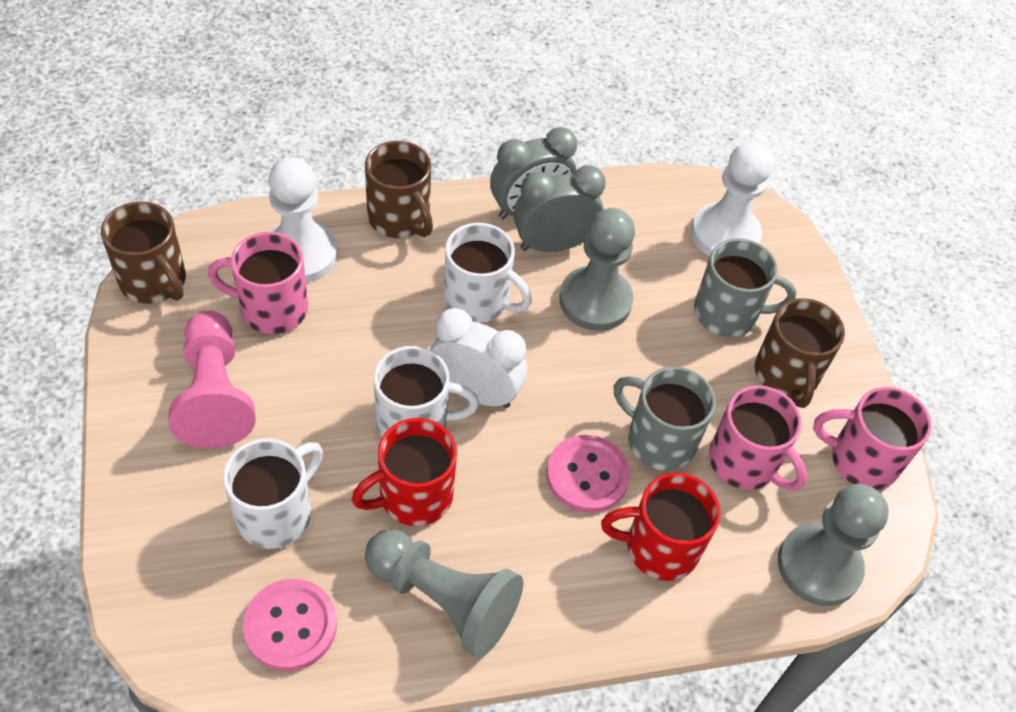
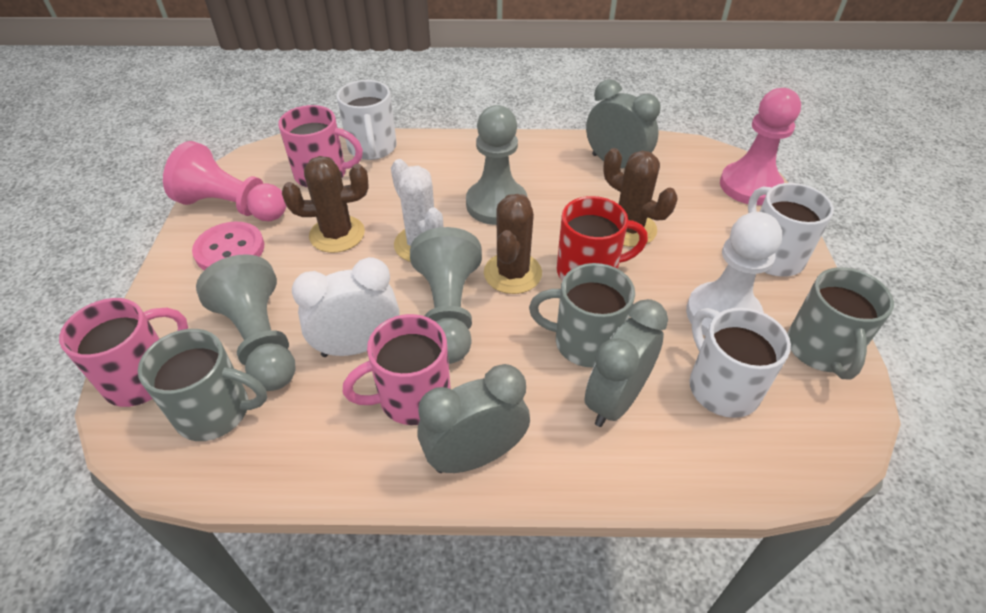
brown cactus: 0 -> 3
brown mug: 3 -> 0
grey clock: 2 -> 3
grey mug: 2 -> 3
pink button: 2 -> 1
pink pawn: 1 -> 2
red mug: 2 -> 1
white cactus: 0 -> 1
white pawn: 2 -> 1

